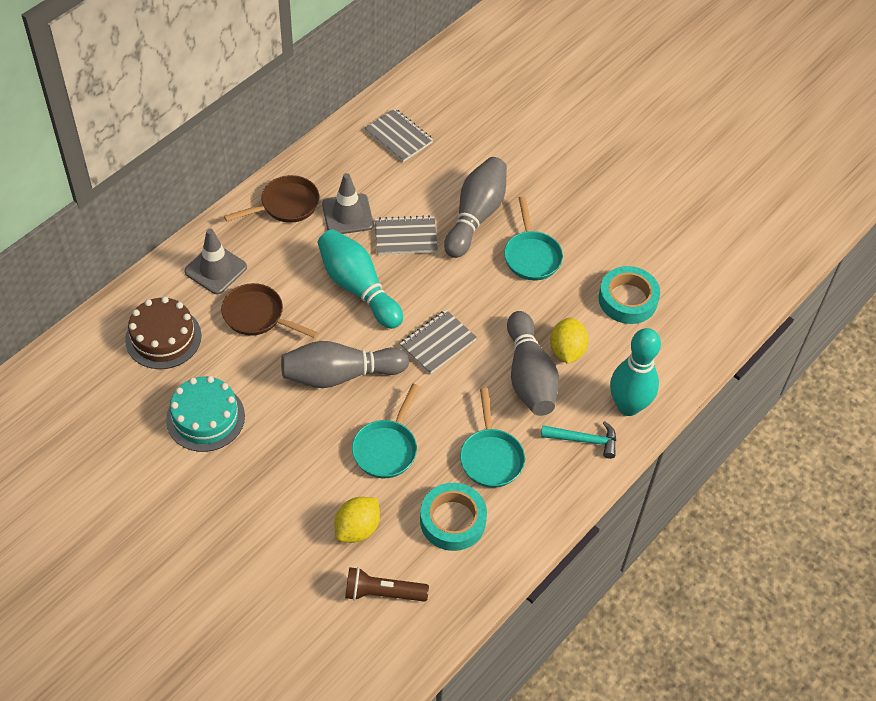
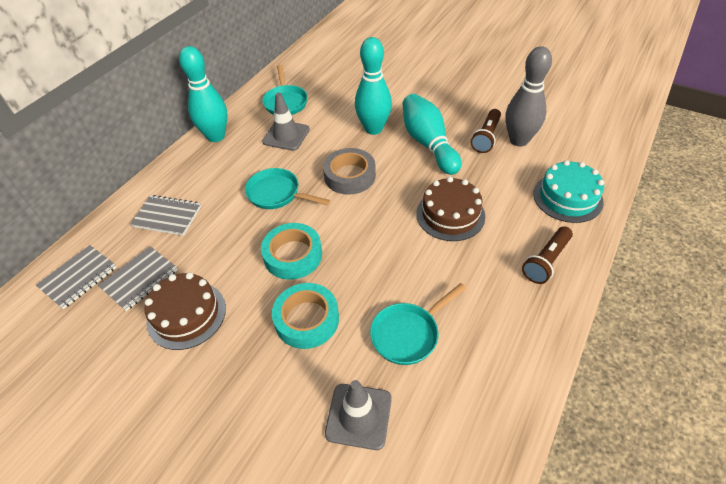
brown cake: 1 -> 2
brown flashlight: 1 -> 2
brown pan: 2 -> 0
grey bowling pin: 3 -> 1
grey tape: 0 -> 1
turquoise bowling pin: 2 -> 3
turquoise hammer: 1 -> 0
yellow lemon: 2 -> 0

